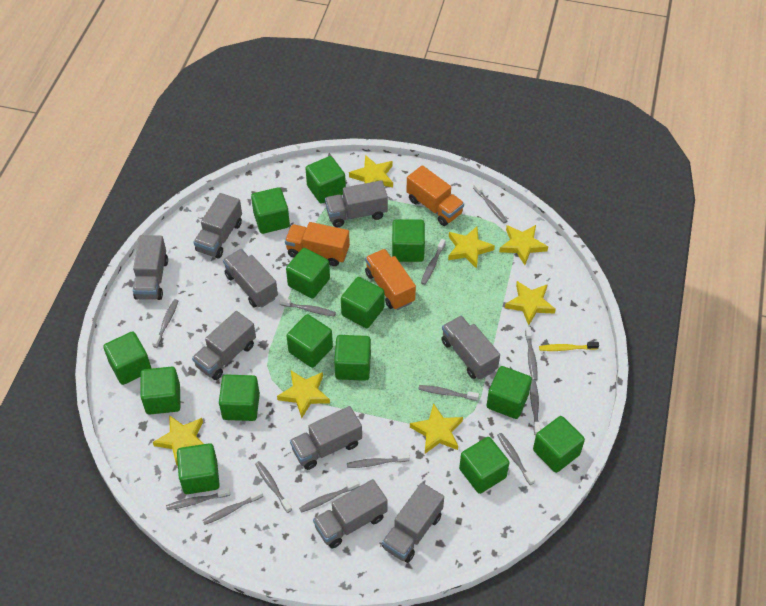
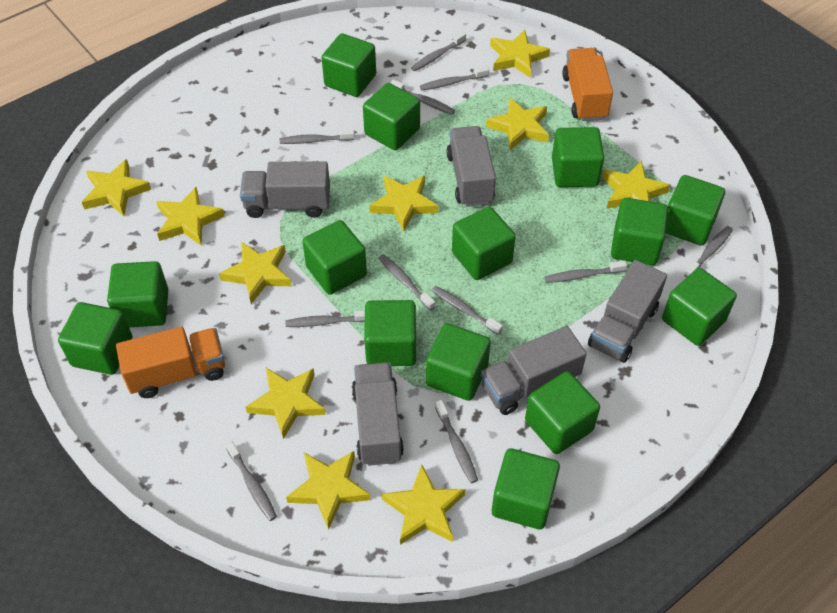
grey toothbrush: 13 -> 11
grey truck: 9 -> 5
orange truck: 3 -> 2
yellow star: 7 -> 10
yellow toothbrush: 1 -> 0

